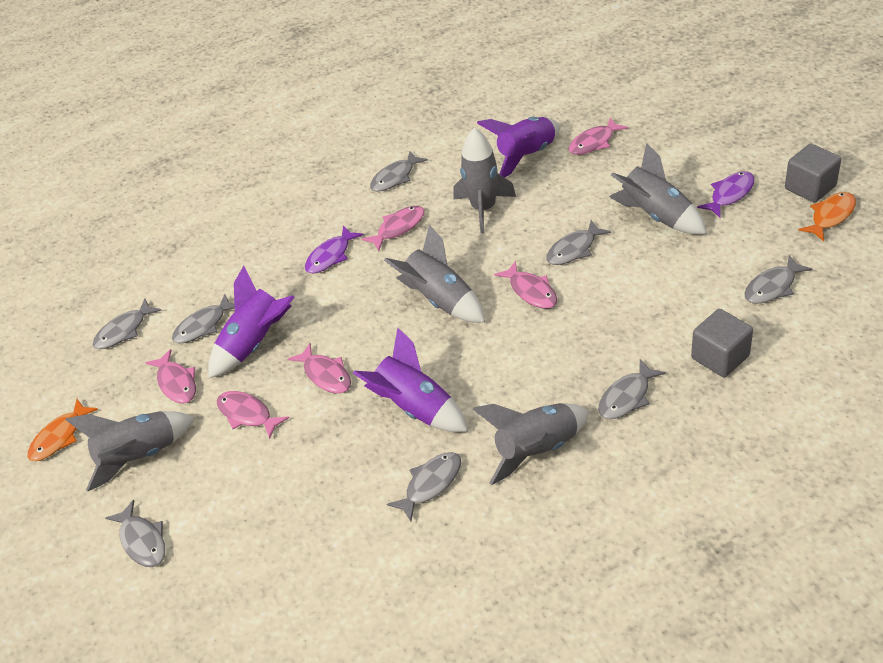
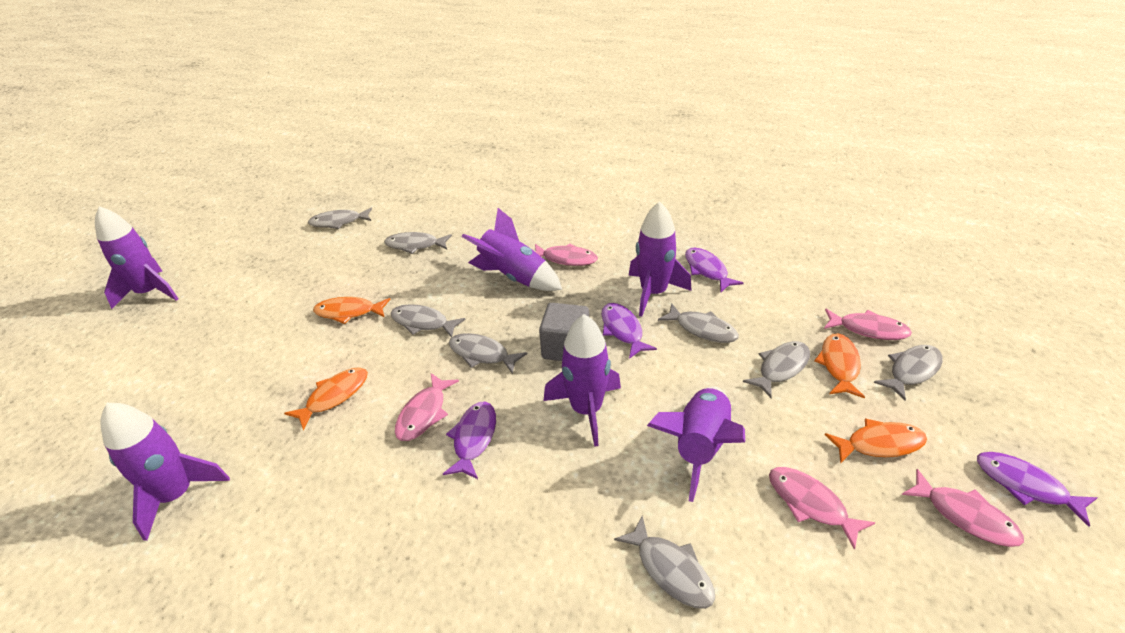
grey cube: 2 -> 1
grey rocket: 5 -> 0
orange fish: 2 -> 4
pink fish: 6 -> 5
purple fish: 2 -> 4
purple rocket: 3 -> 6

